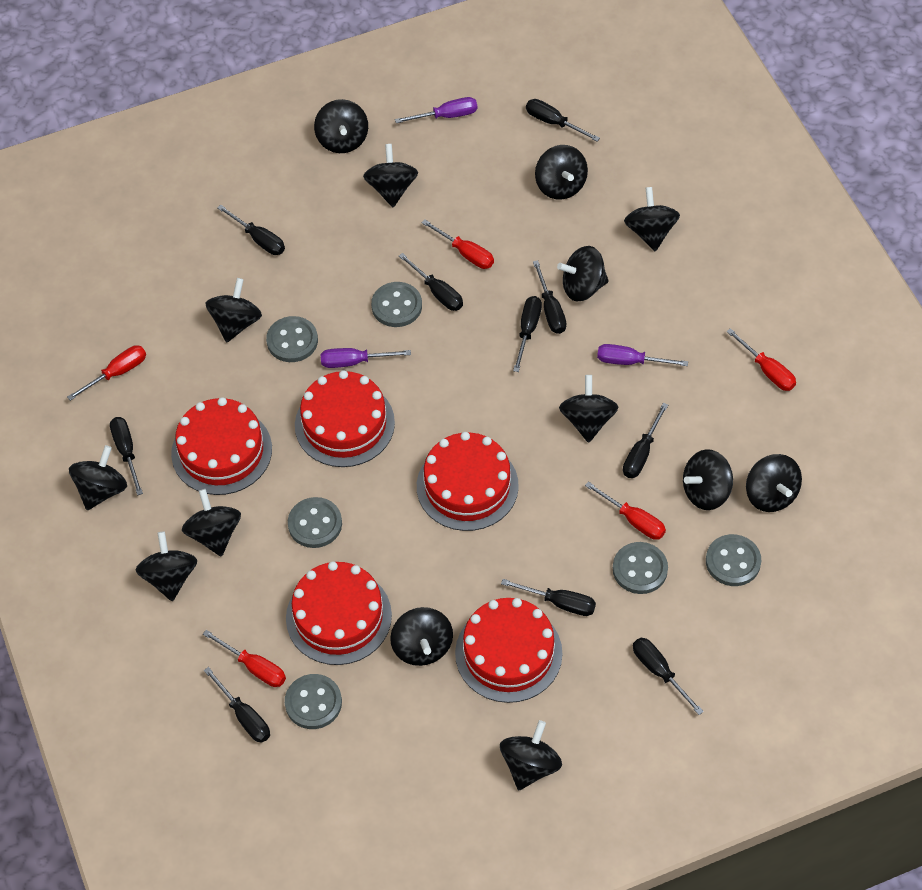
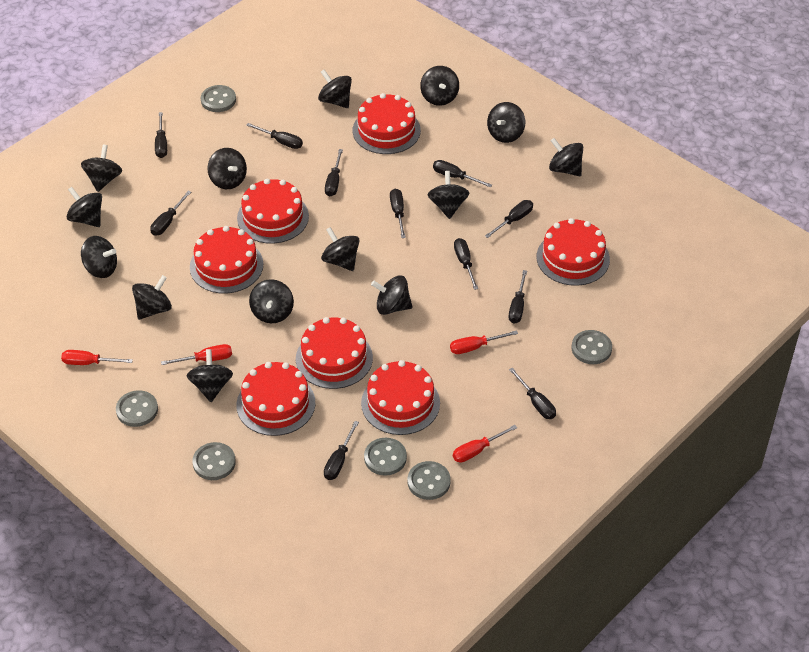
black screwdriver: 10 -> 11
purple screwdriver: 3 -> 0
red cake: 5 -> 7
red screwdriver: 5 -> 4

